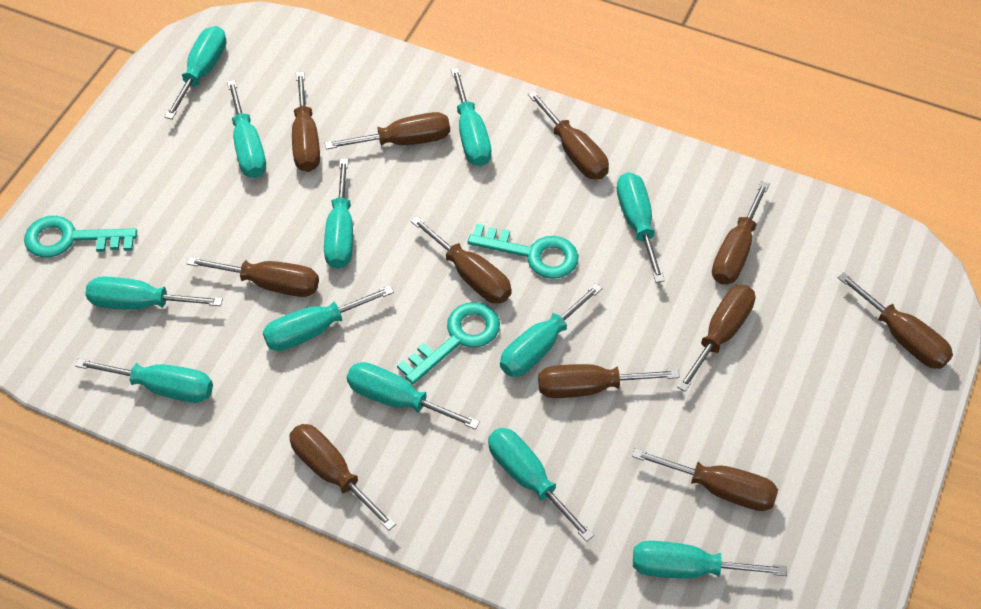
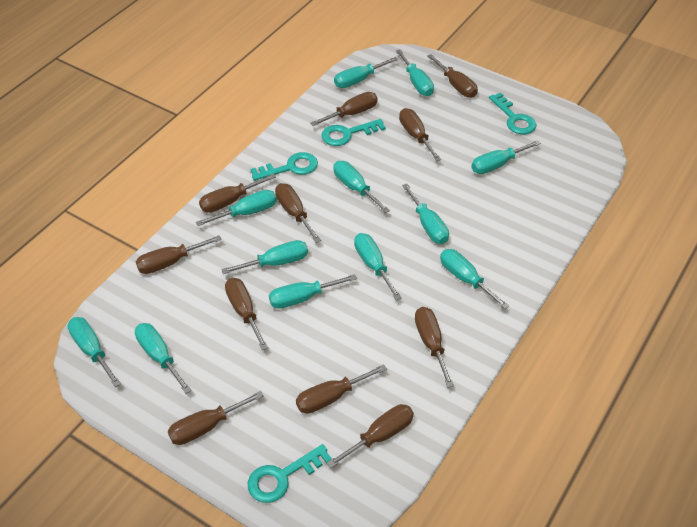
turquoise key: 3 -> 4

